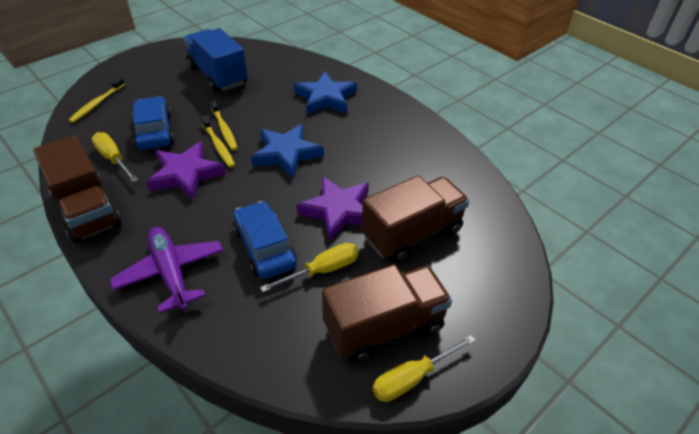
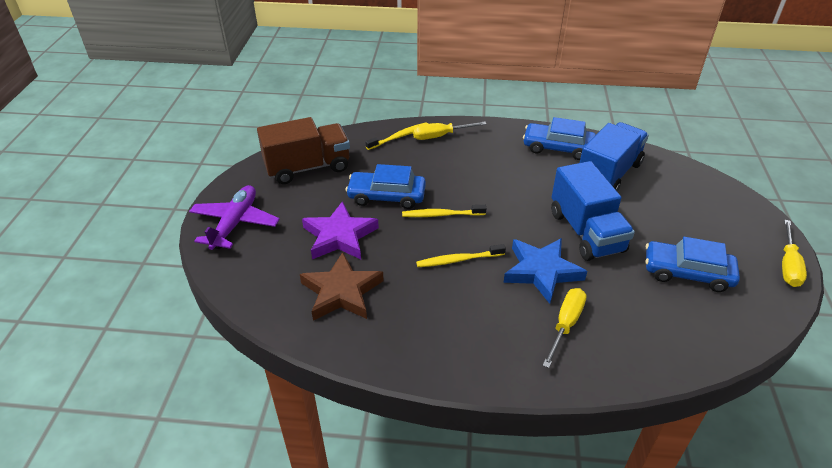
blue car: 2 -> 3
blue star: 2 -> 1
blue truck: 1 -> 2
brown star: 0 -> 1
brown truck: 3 -> 1
purple star: 2 -> 1

